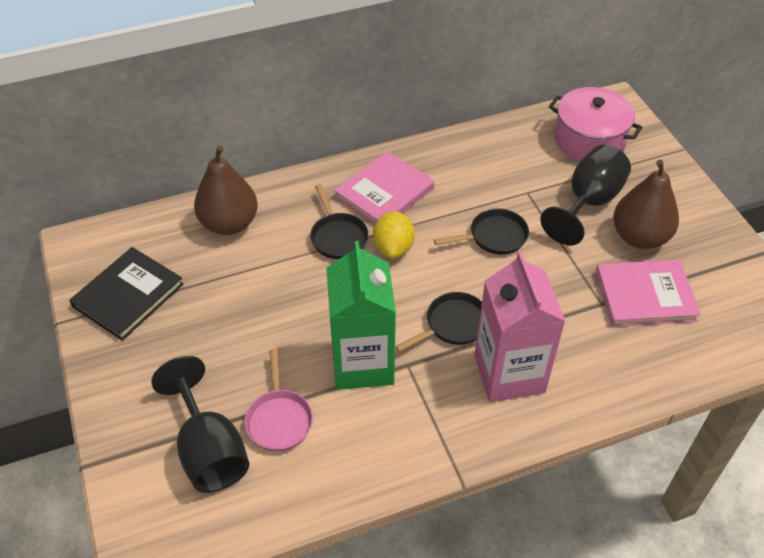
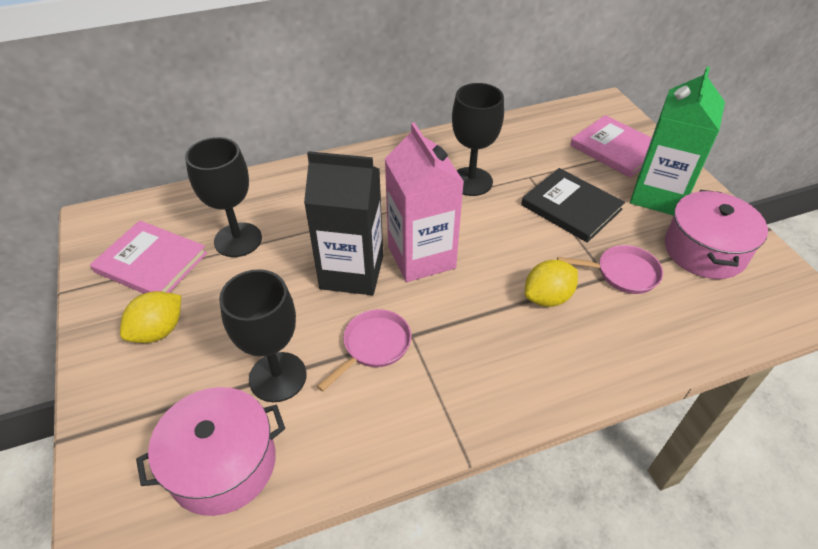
black carton: 0 -> 1
black goblet: 2 -> 3
black pan: 3 -> 0
brown pear: 2 -> 0
pink pan: 1 -> 2
pink pot: 1 -> 2
yellow lemon: 1 -> 2

